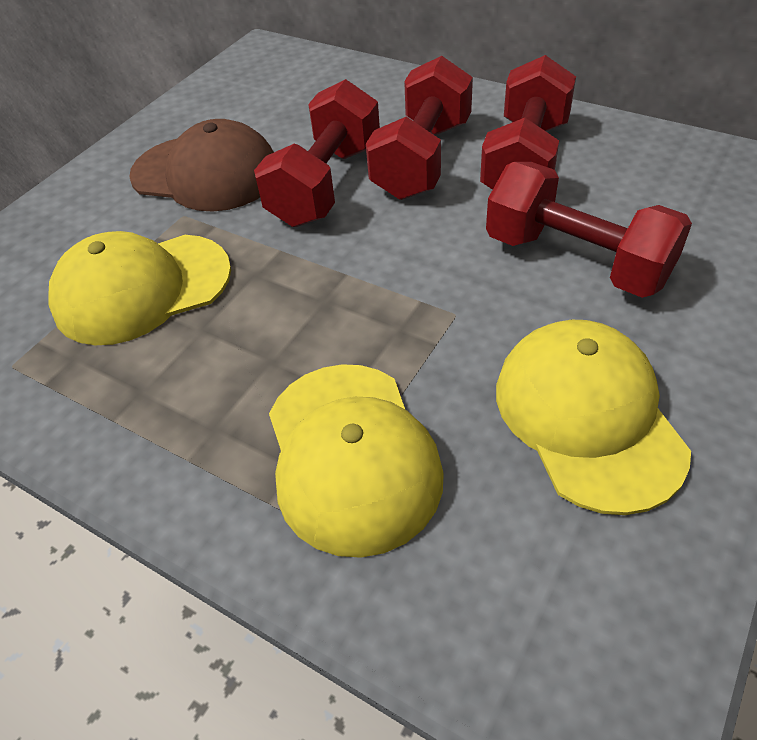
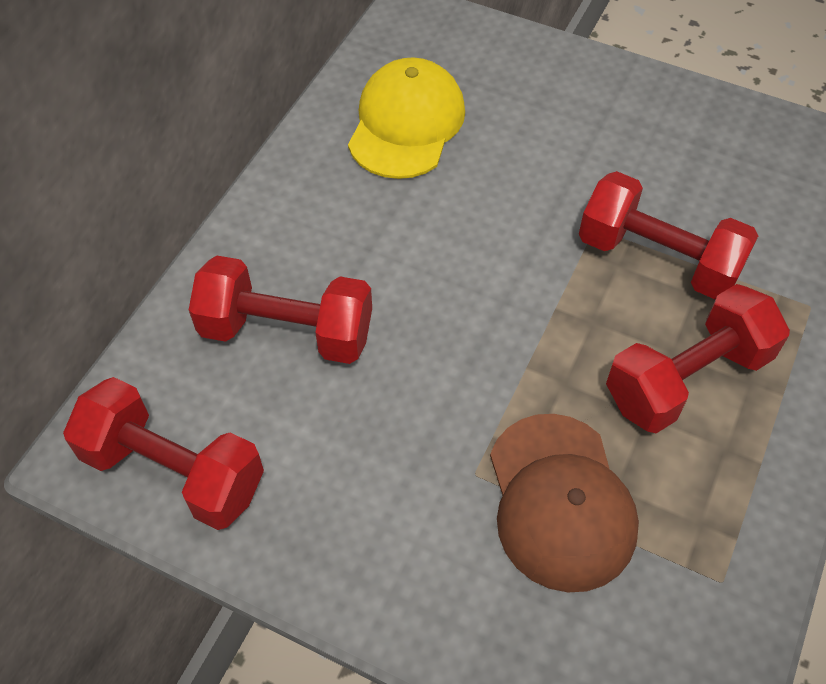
yellow cap: 3 -> 1

